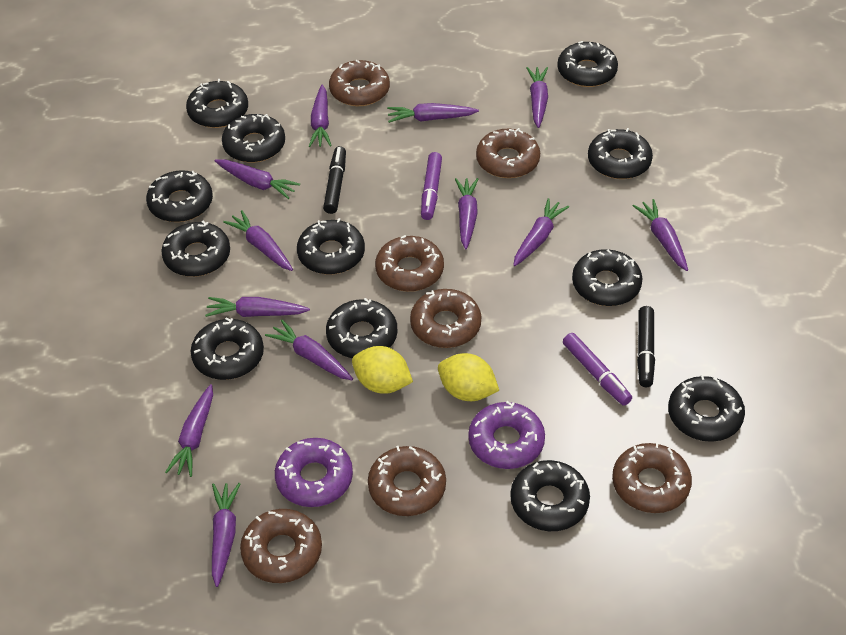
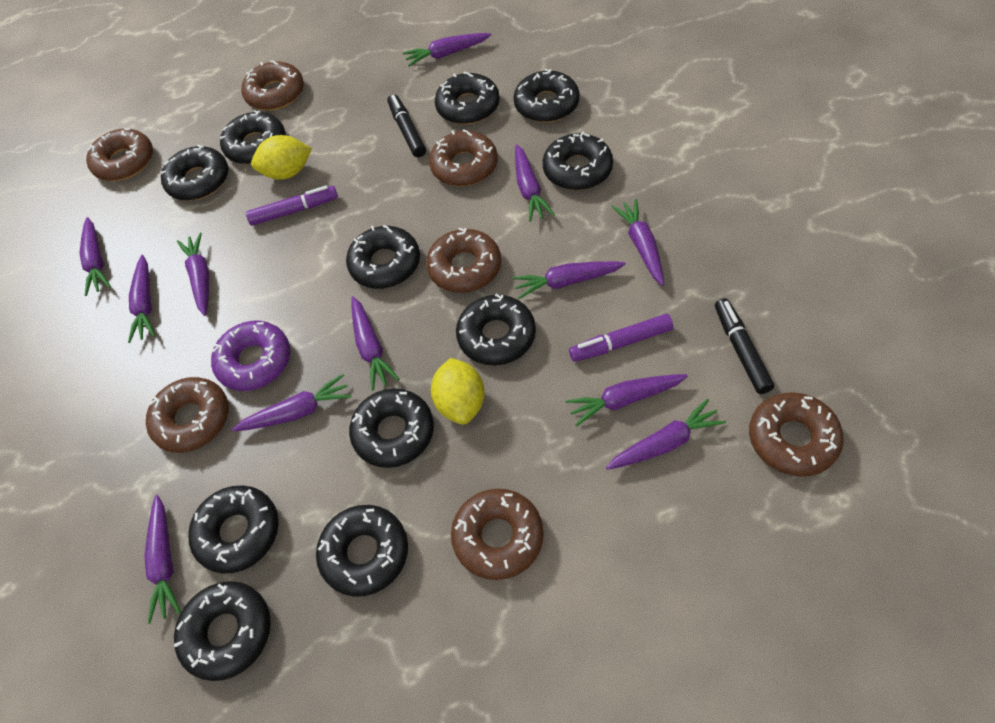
black donut: 12 -> 11
purple donut: 2 -> 1

